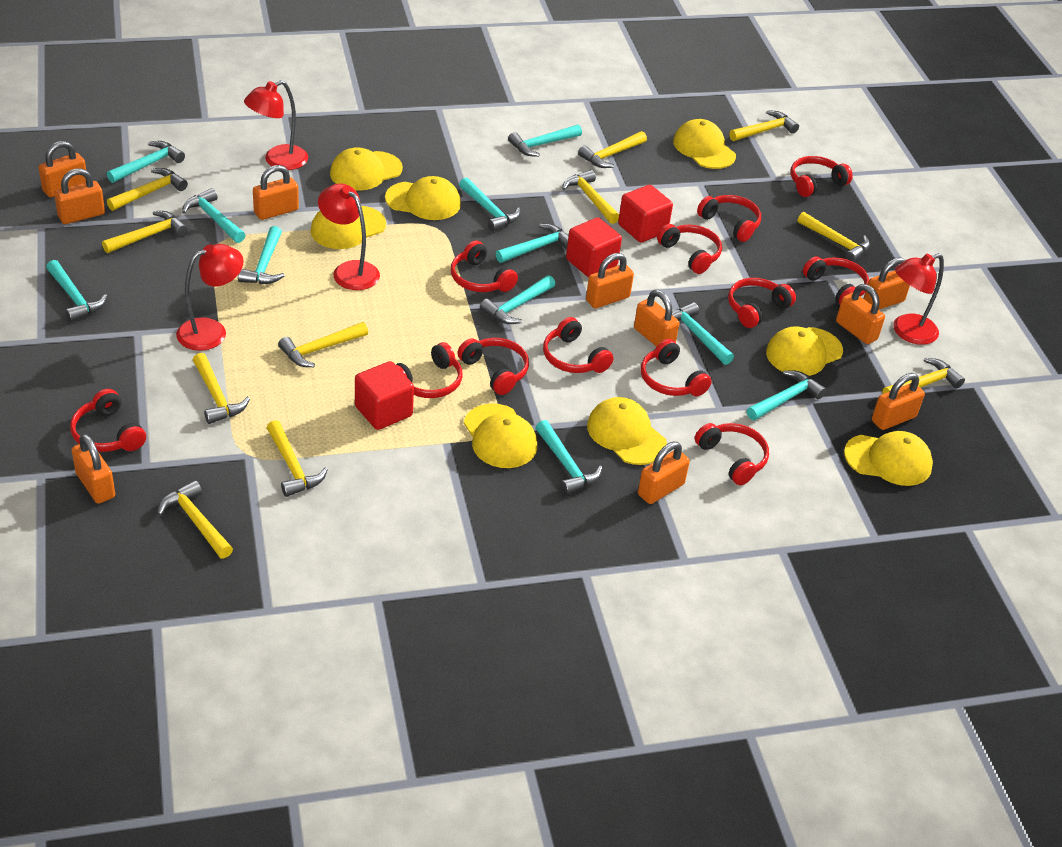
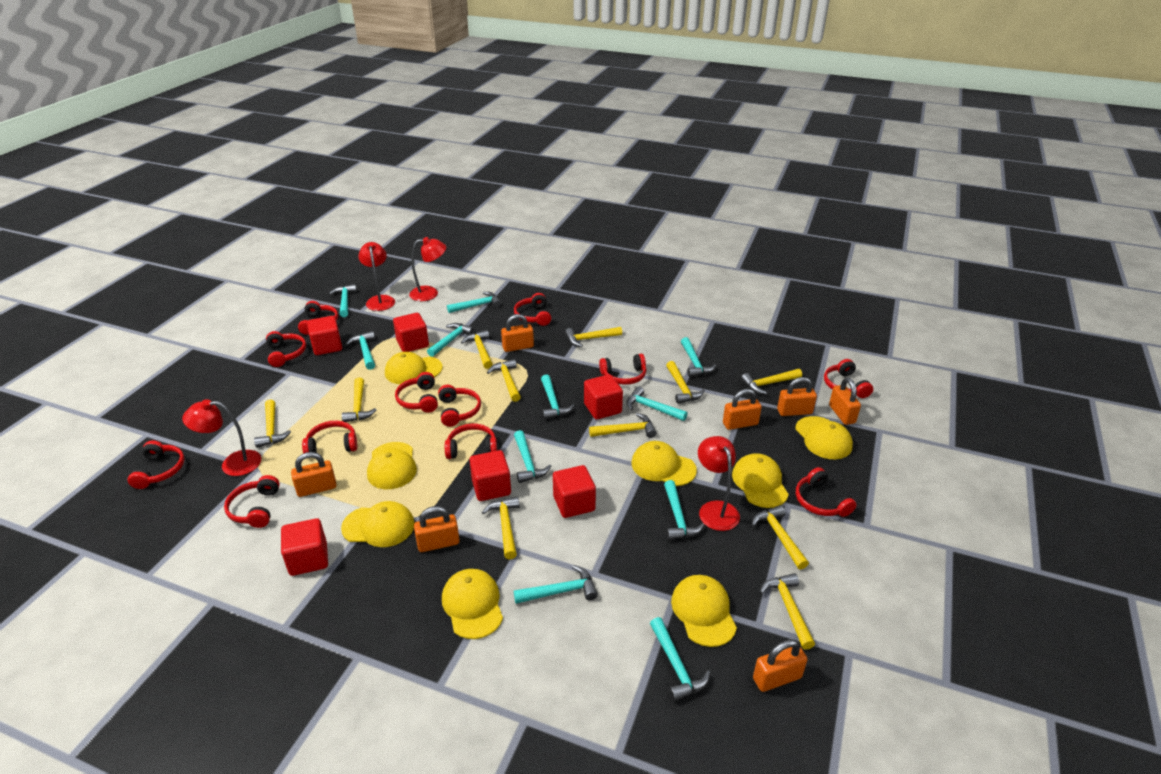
orange padlock: 10 -> 7
red cube: 3 -> 6

